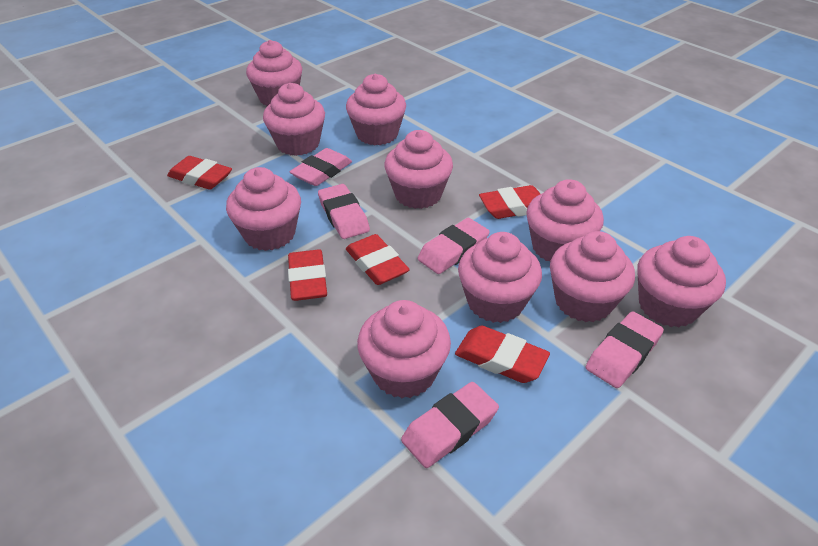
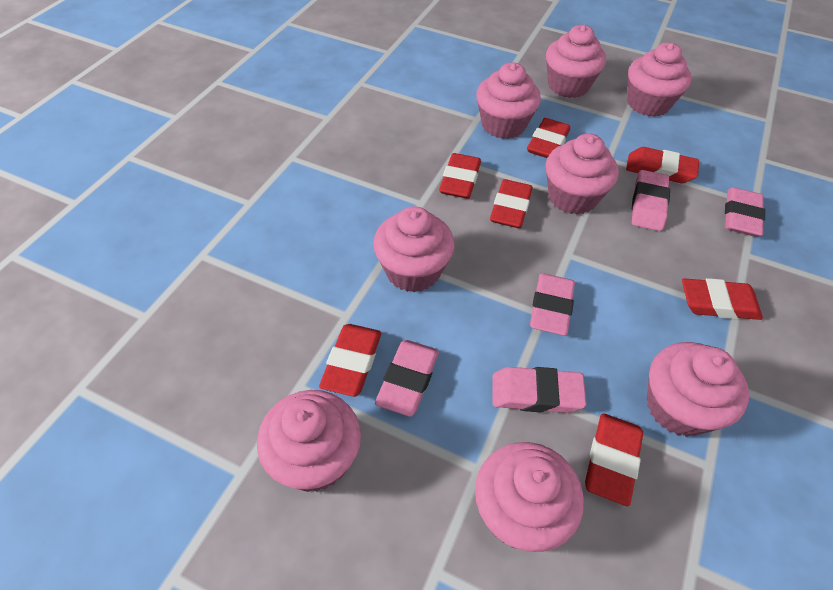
pink cupcake: 10 -> 8
red eraser: 5 -> 7

